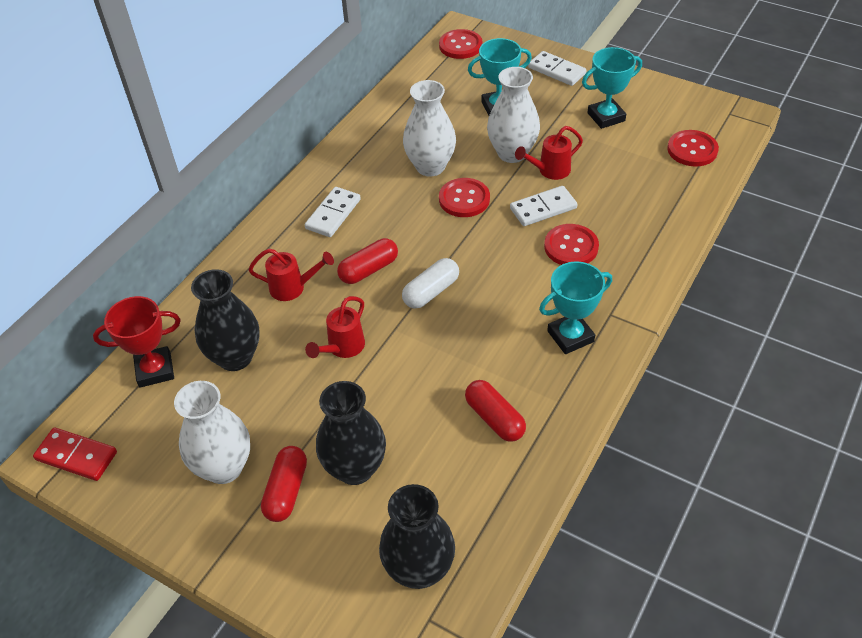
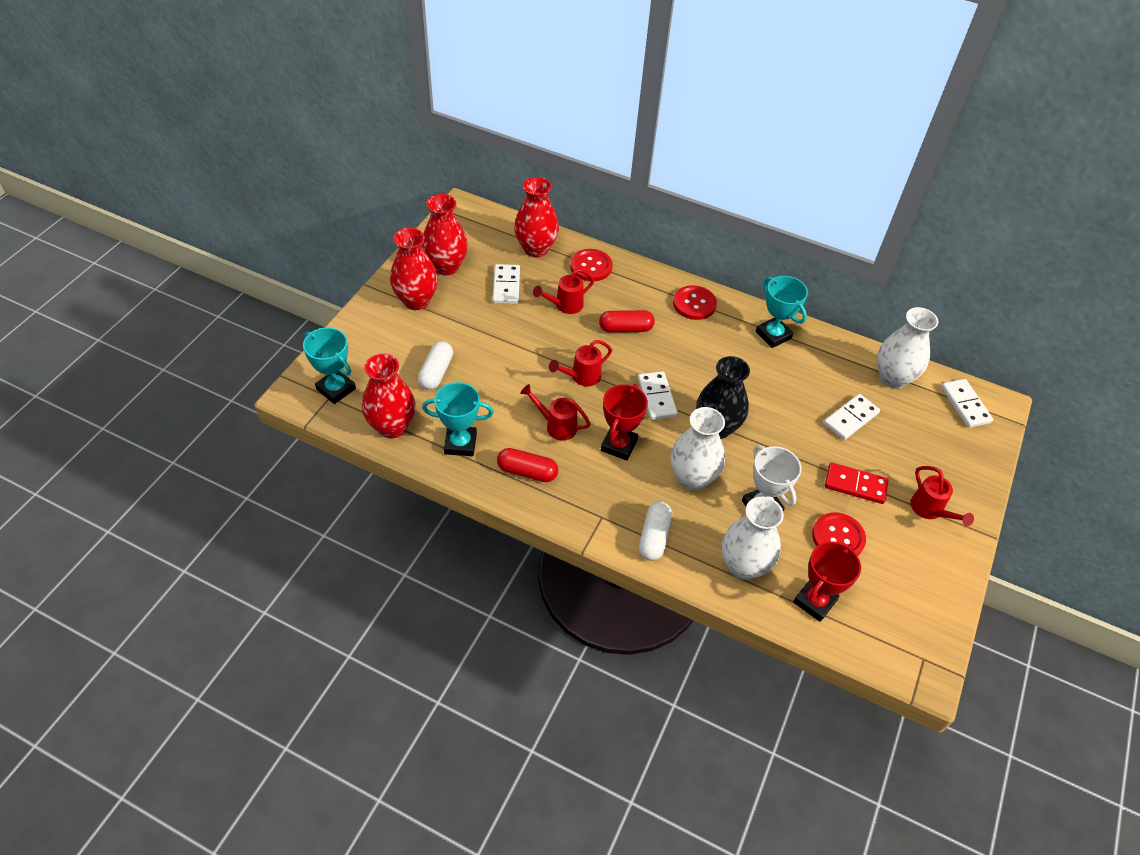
black vase: 3 -> 1
red button: 4 -> 3
red capsule: 3 -> 2
red trophy: 1 -> 2
red vase: 0 -> 4
red watering can: 3 -> 4
white capsule: 1 -> 2
white domino: 3 -> 4
white trophy: 0 -> 1

